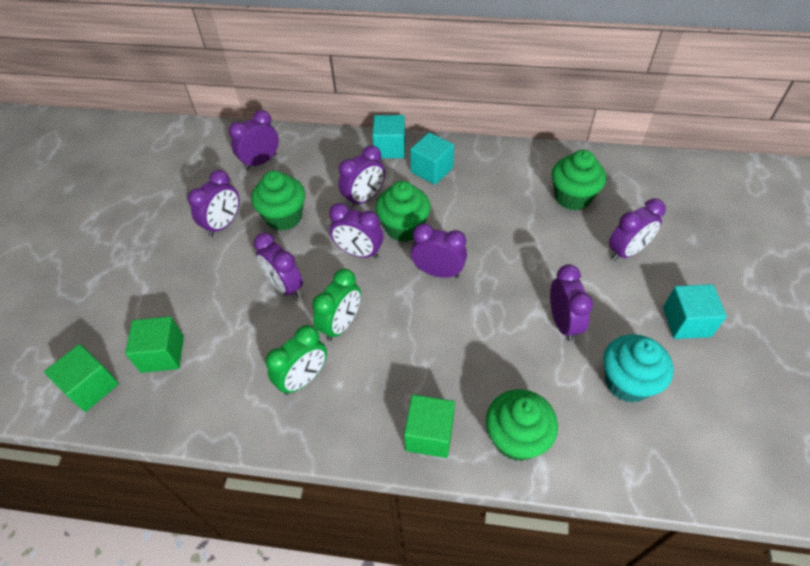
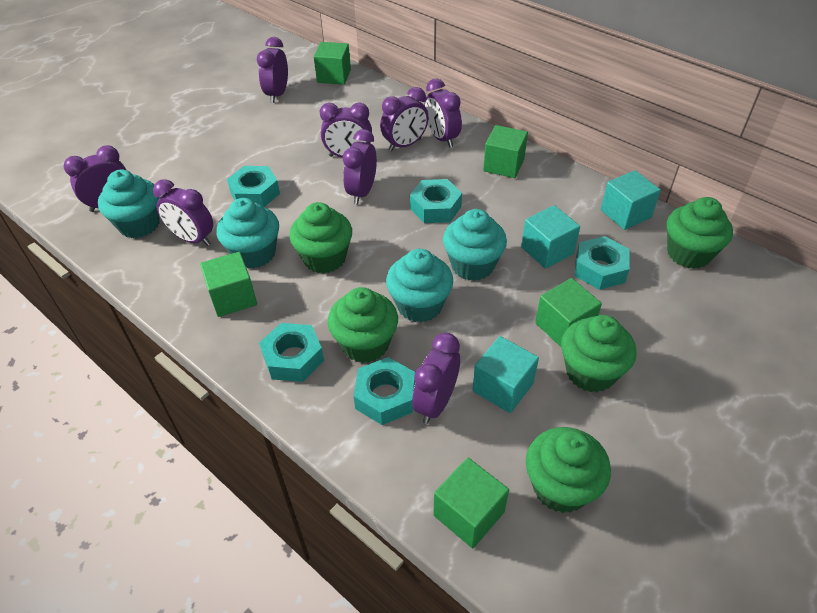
green clock: 2 -> 0
green cube: 3 -> 5
green cupcake: 4 -> 5
turquoise cupcake: 1 -> 4
turquoise nut: 0 -> 5

